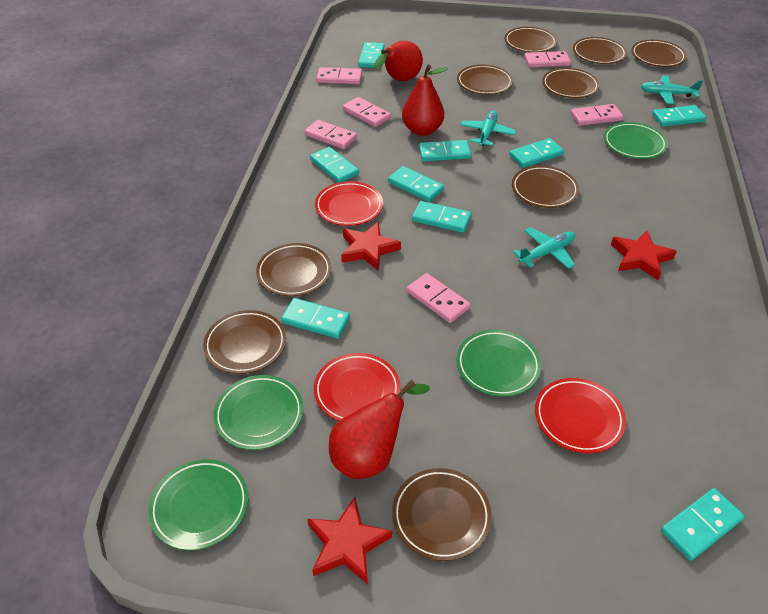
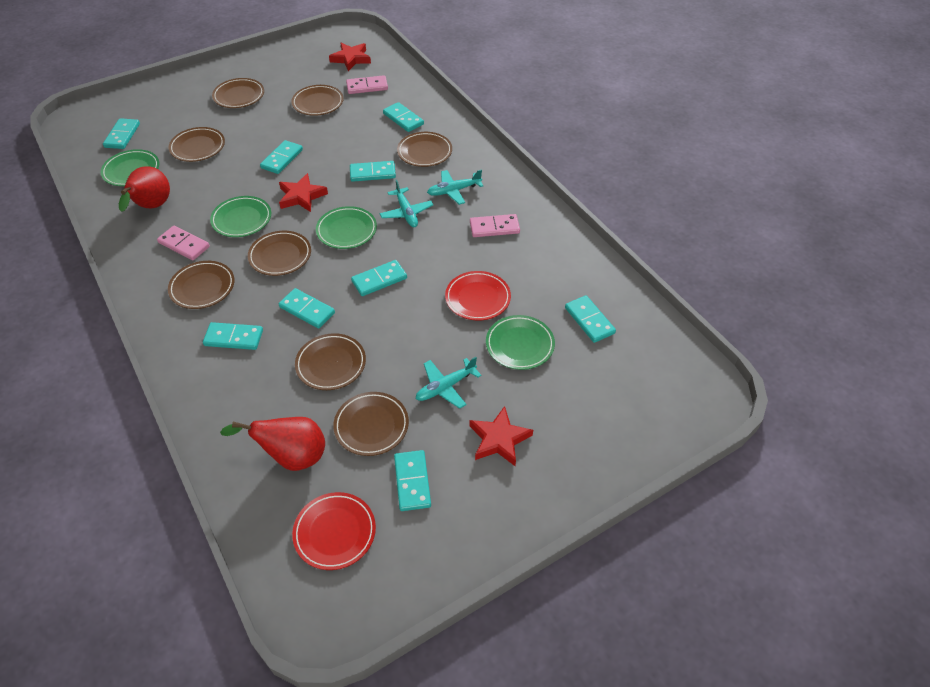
brown plate: 9 -> 8
pink domino: 6 -> 3
red pear: 3 -> 2
red plate: 3 -> 2

